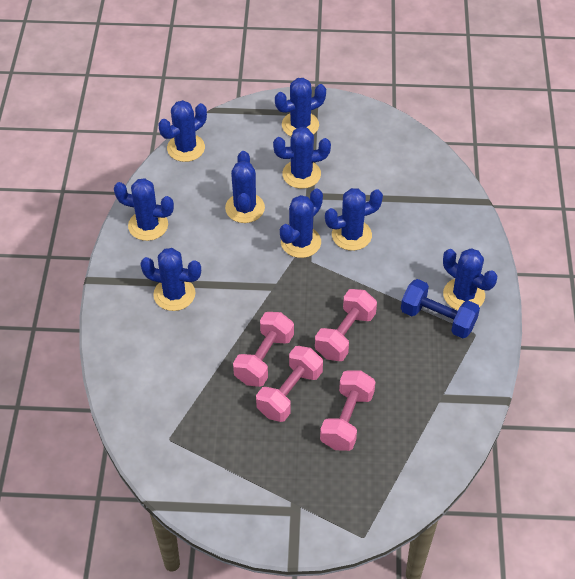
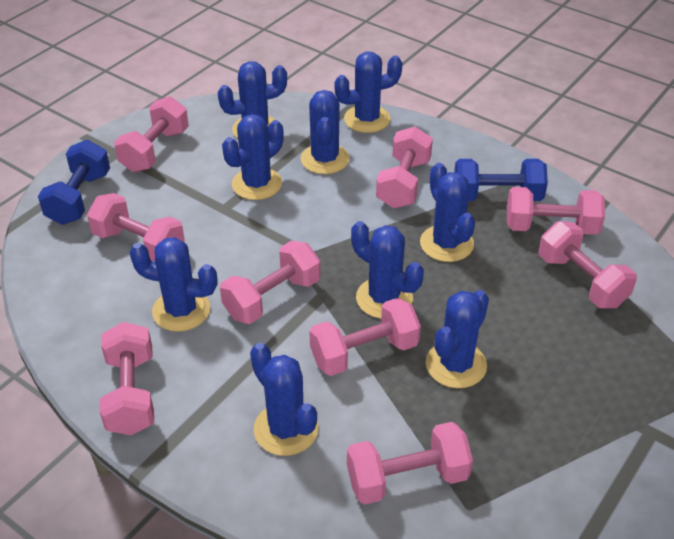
blue dumbbell: 1 -> 2
pink dumbbell: 4 -> 9

